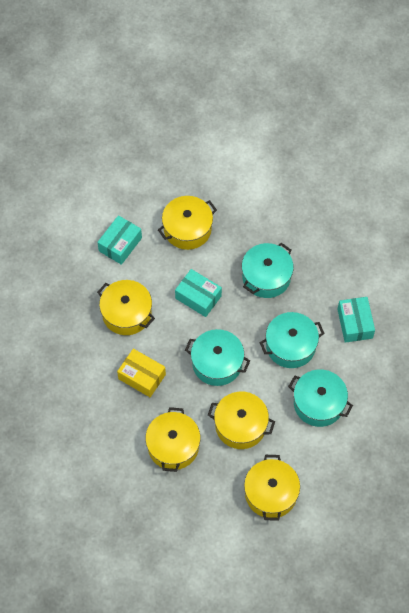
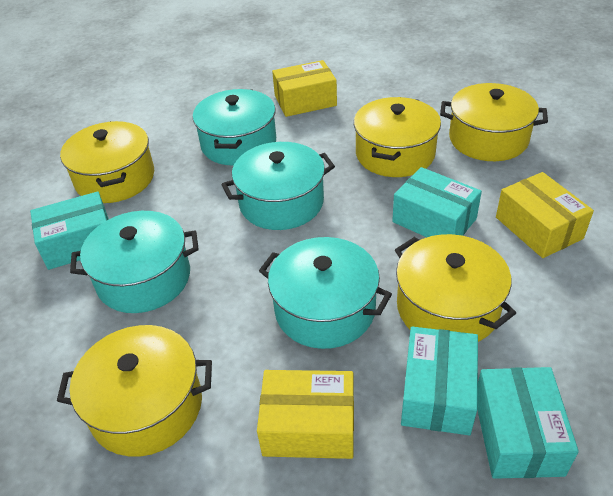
turquoise box: 3 -> 4
yellow box: 1 -> 3

